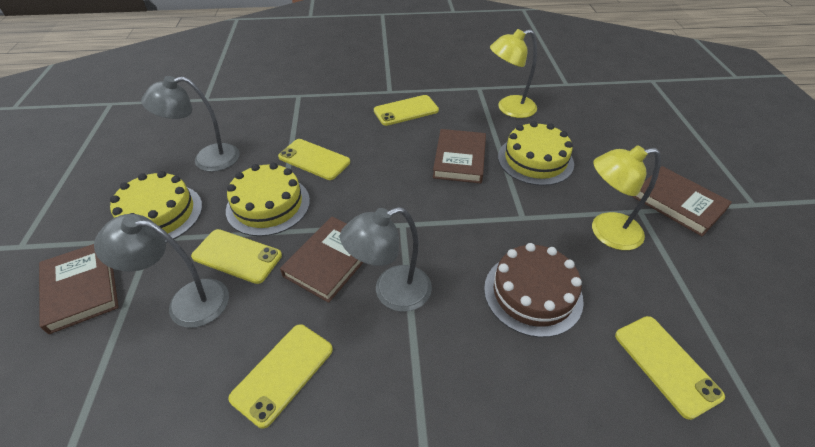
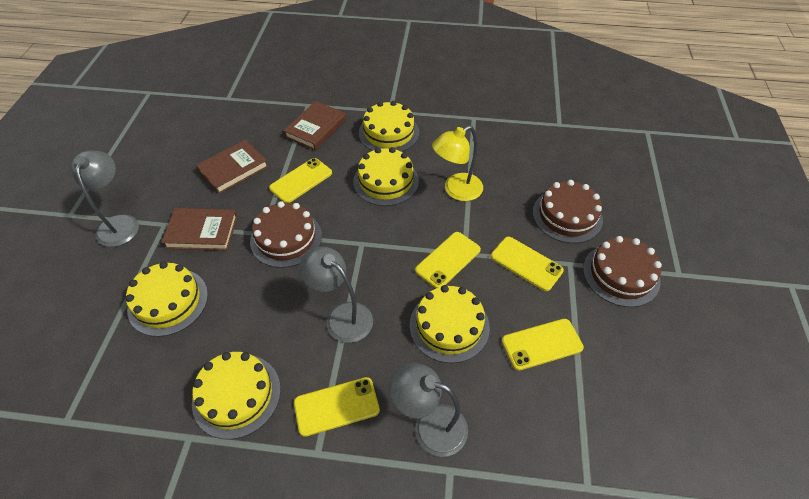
brown book: 4 -> 3
brown cake: 1 -> 3
yellow cake: 3 -> 5
yellow lamp: 2 -> 1

